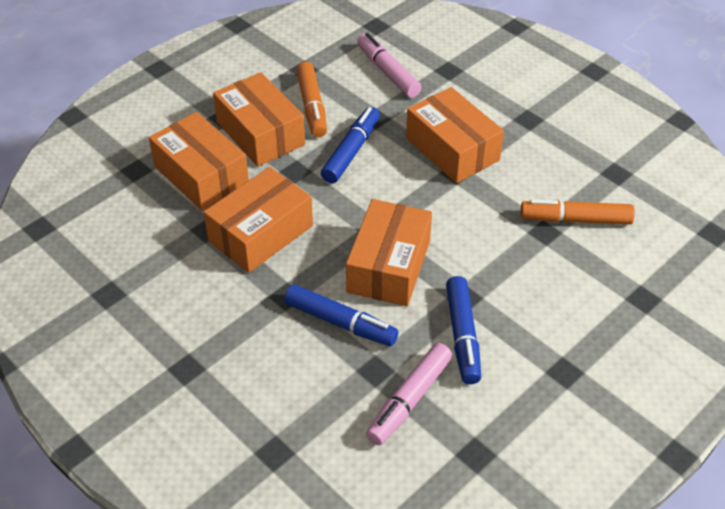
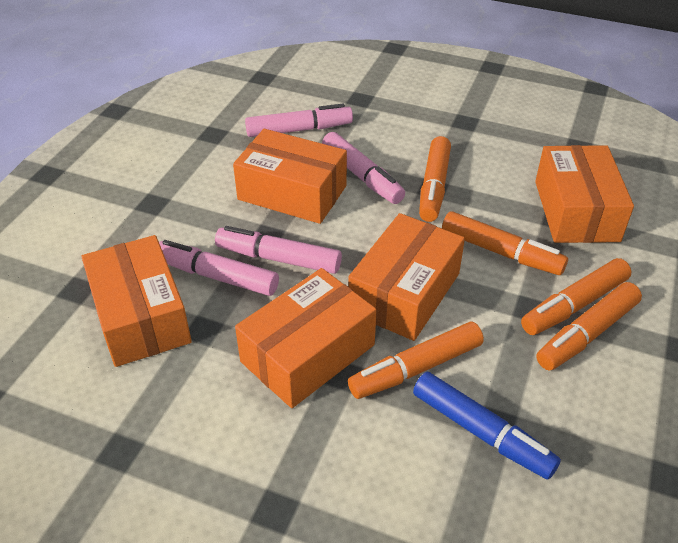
blue marker: 3 -> 1
orange marker: 2 -> 5
pink marker: 2 -> 4

